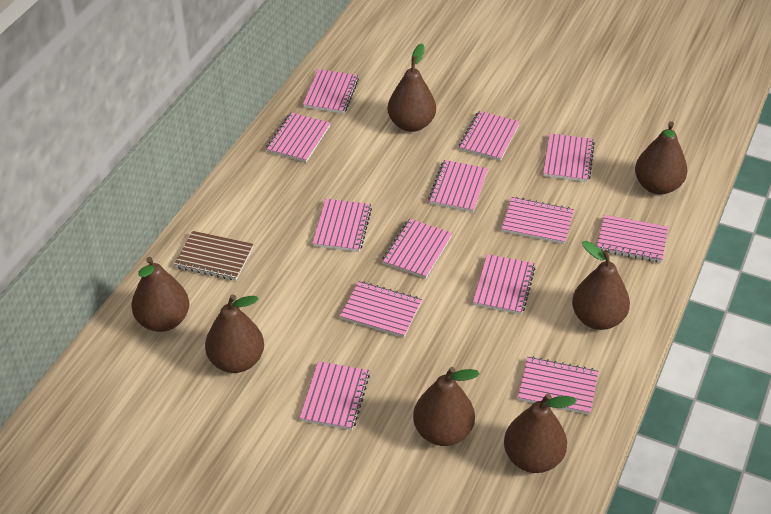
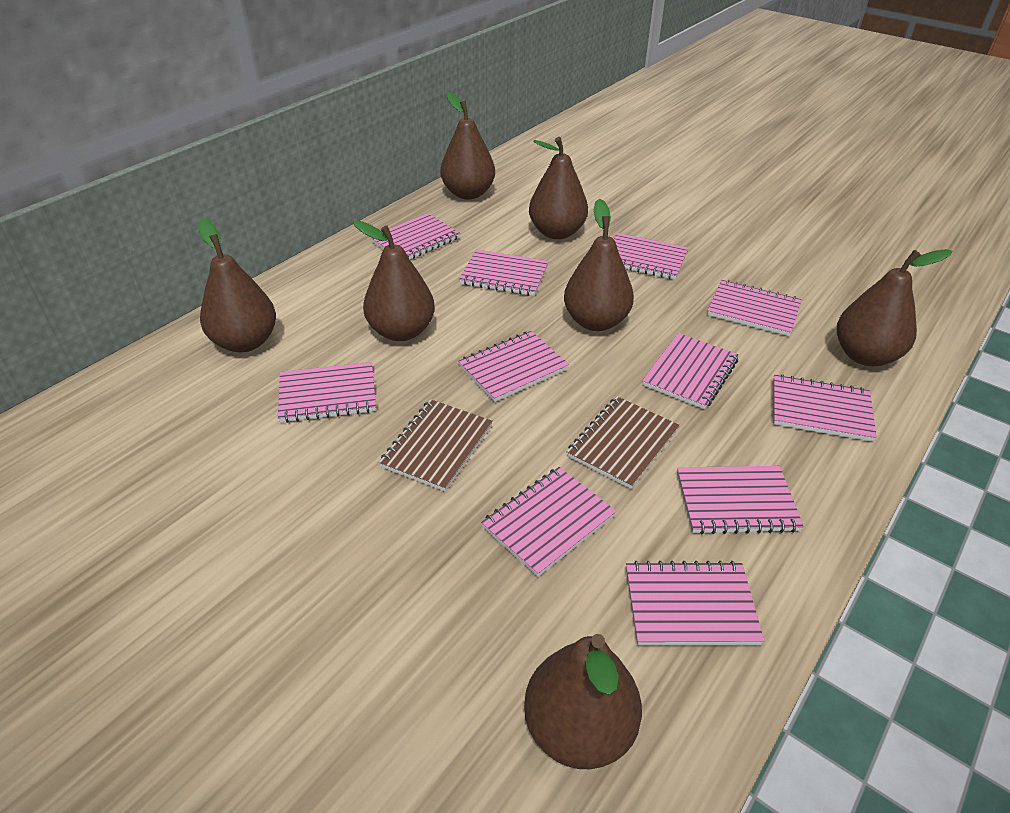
brown notebook: 1 -> 2
pink notebook: 13 -> 11

